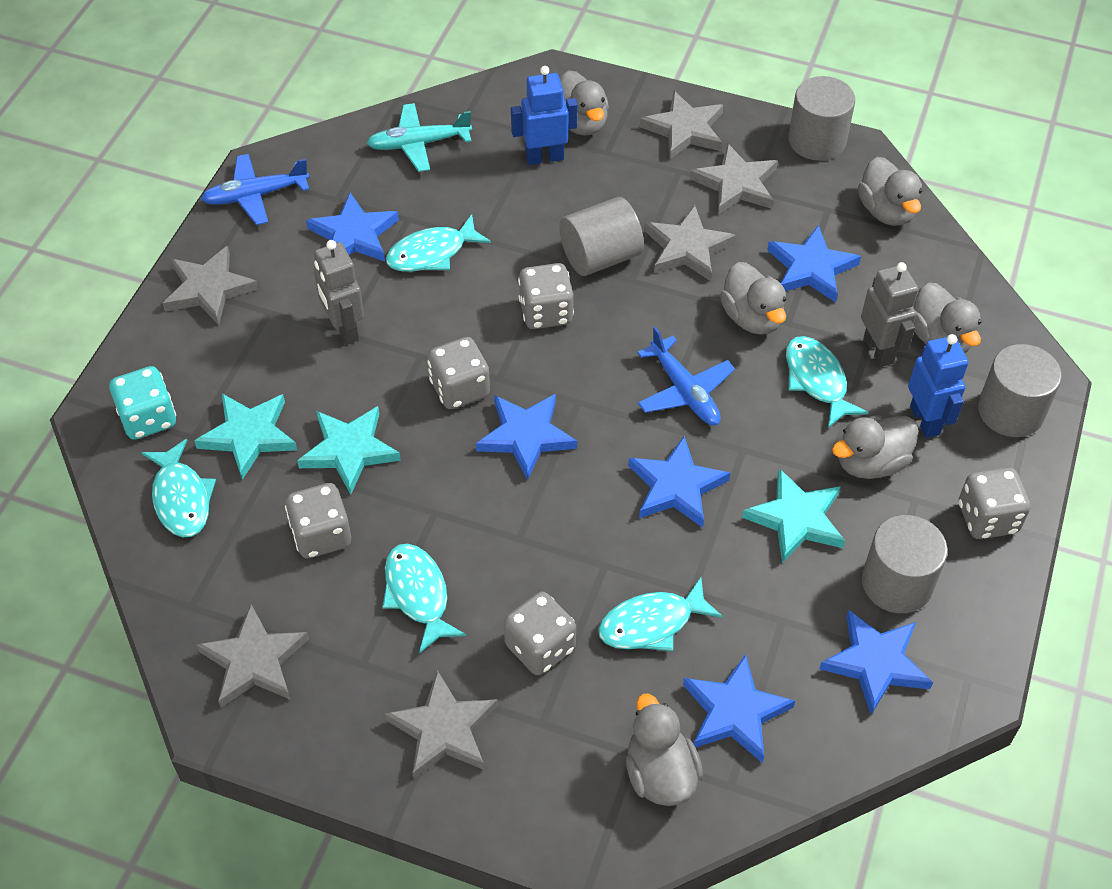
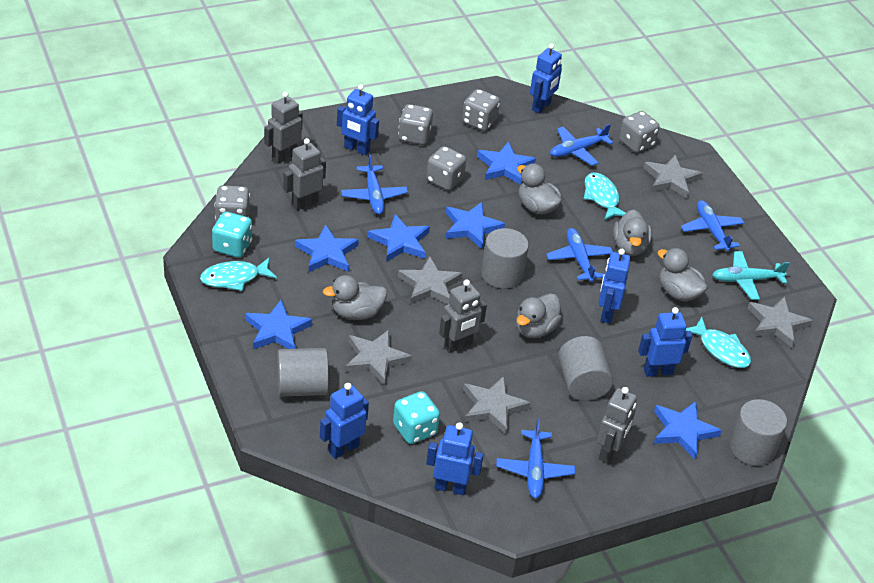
blue plane: 2 -> 5
blue robot: 2 -> 6
grey duck: 6 -> 5
grey robot: 2 -> 4
grey star: 6 -> 5
turquoise dice: 1 -> 2
turquoise fish: 5 -> 3
turquoise star: 3 -> 0

